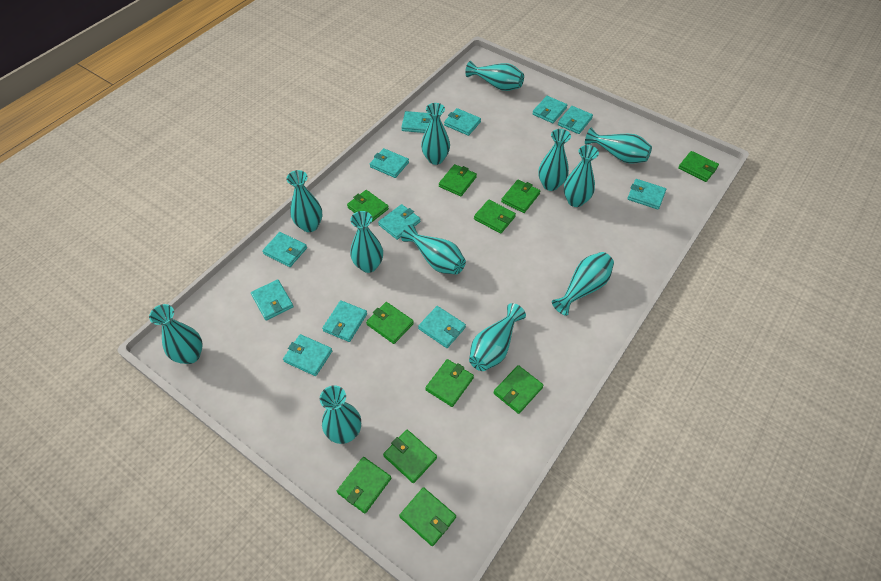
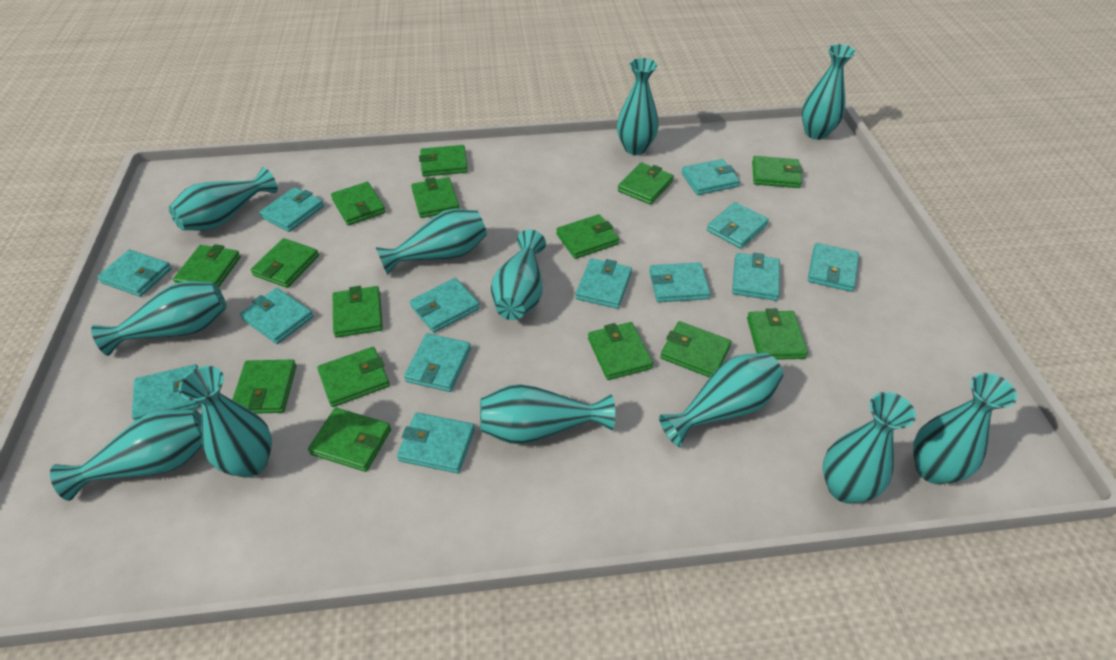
green wallet: 11 -> 15
turquoise wallet: 12 -> 13

